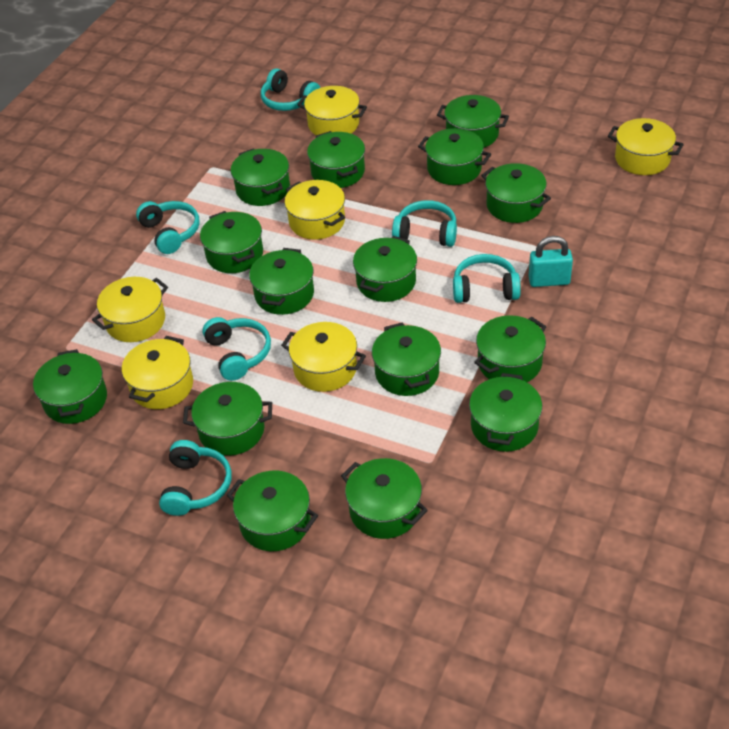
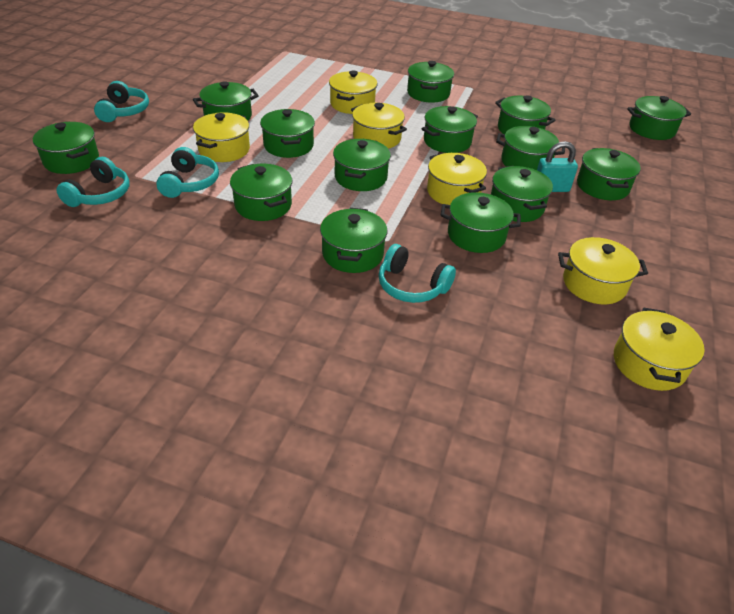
green pot: 15 -> 14
turquoise headphones: 6 -> 4

